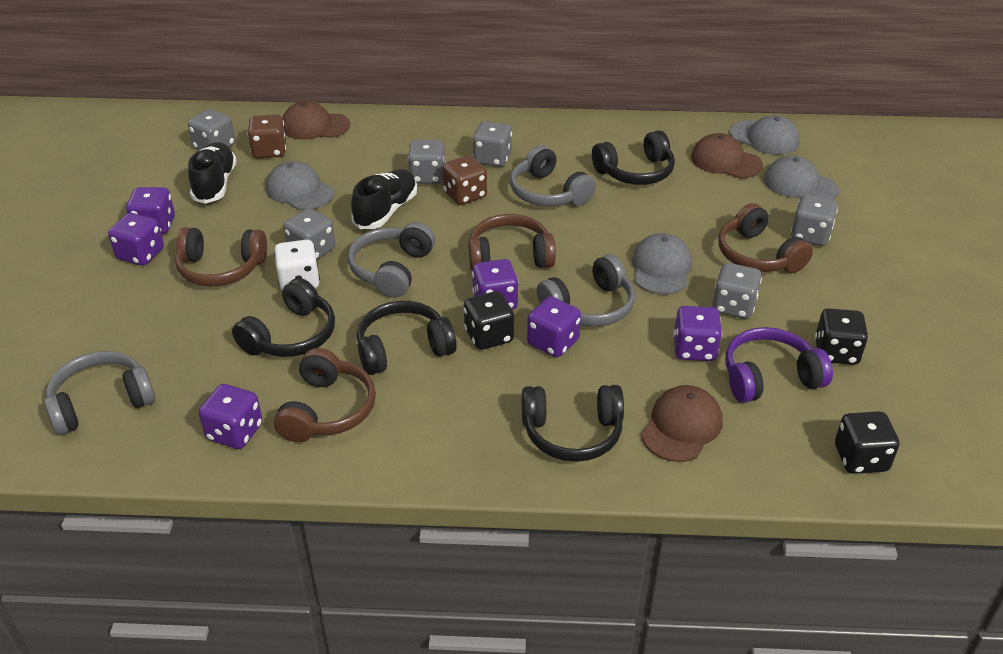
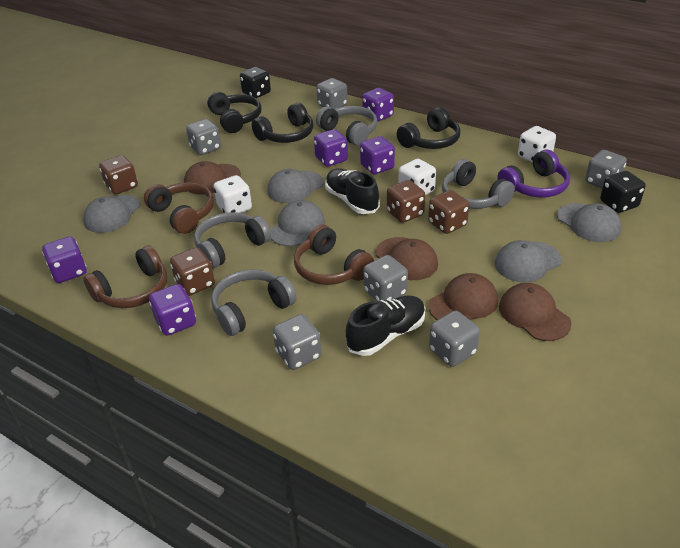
black dice: 3 -> 2
black headphones: 4 -> 3
brown cap: 3 -> 4
brown dice: 2 -> 4
brown headphones: 4 -> 3
grey cap: 4 -> 5
purple dice: 6 -> 5
white dice: 1 -> 3

